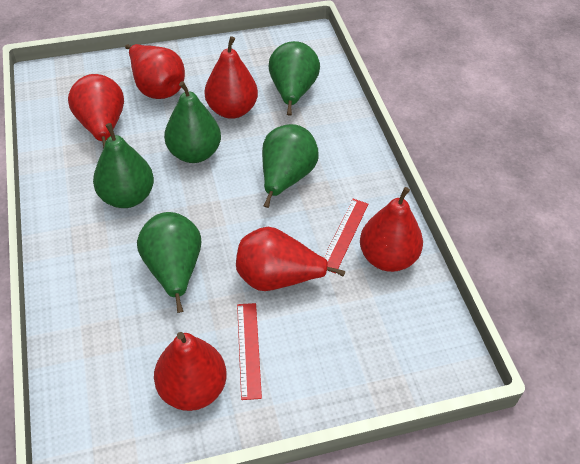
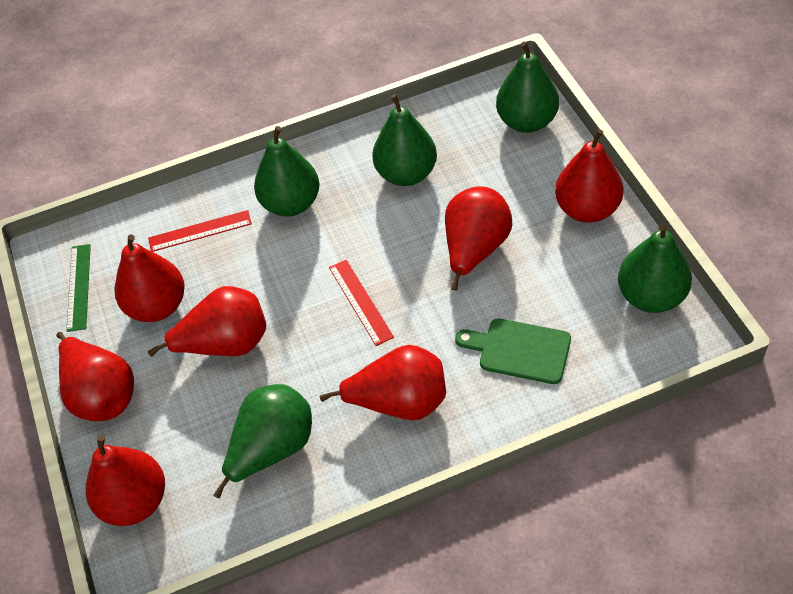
green cutting board: 0 -> 1
green ruler: 0 -> 1
red pear: 6 -> 7

